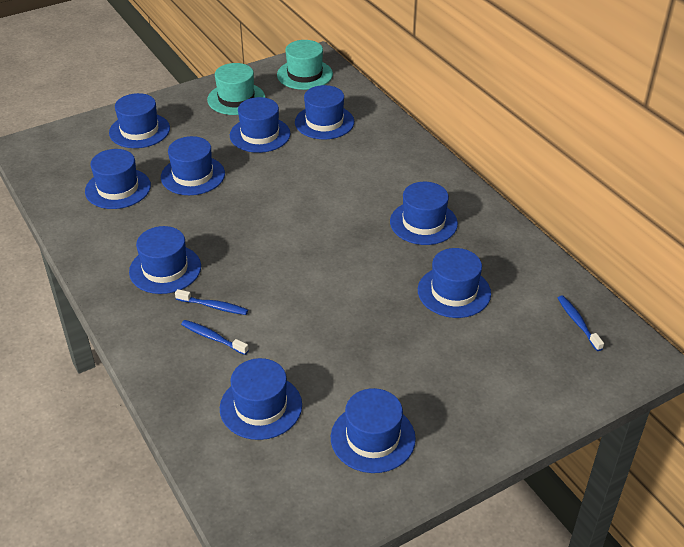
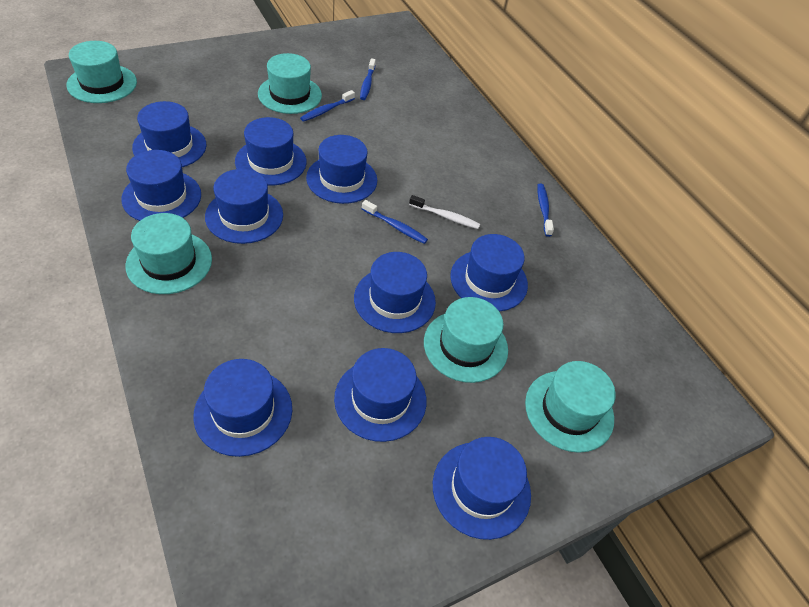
blue toothbrush: 3 -> 4
turquoise hat: 2 -> 5
white toothbrush: 0 -> 1

